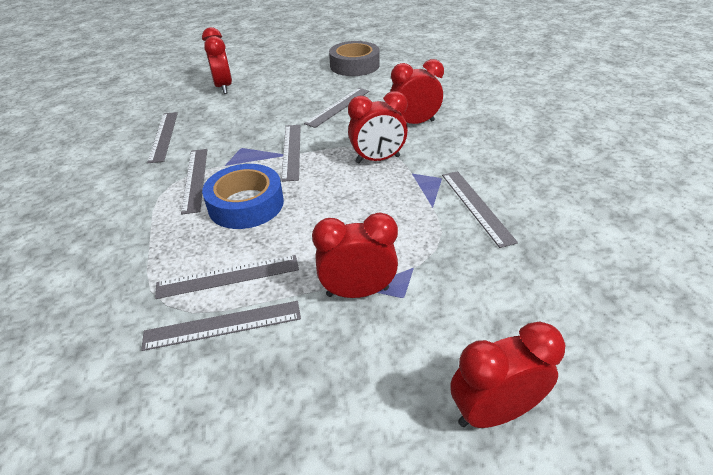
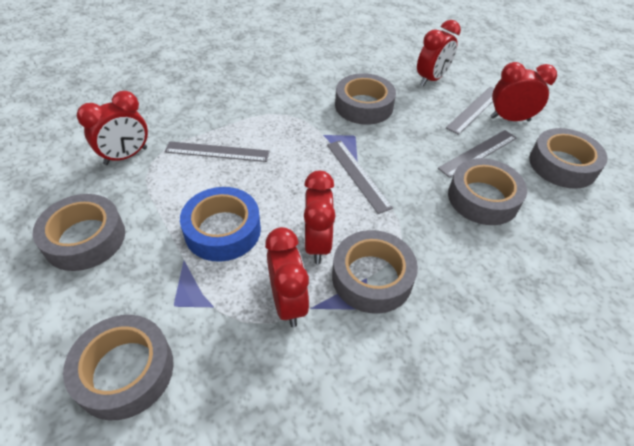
grey ruler: 7 -> 4
grey tape: 1 -> 6

